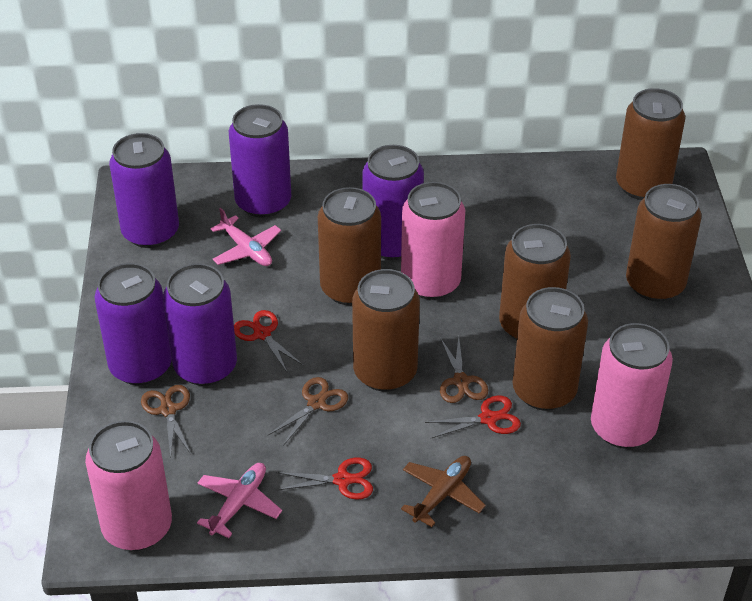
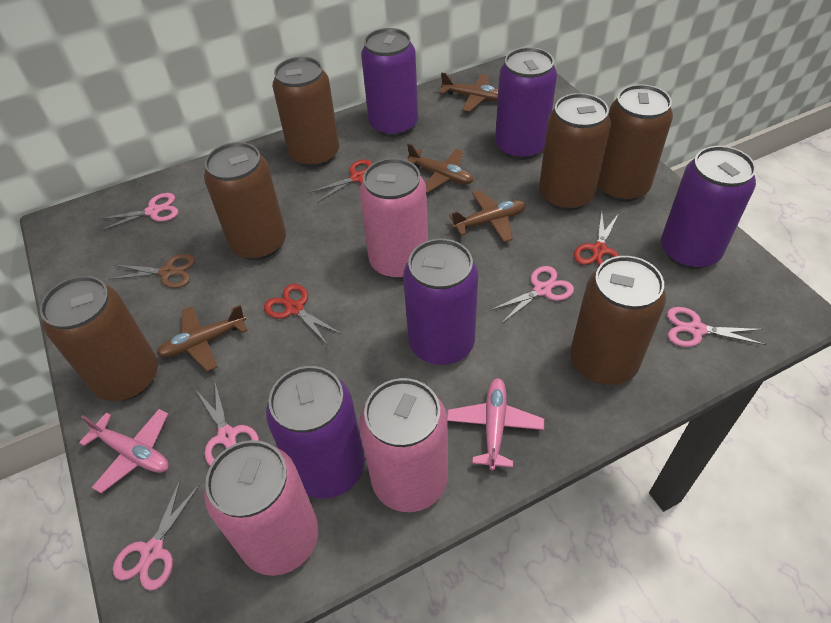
brown plane: 1 -> 4
brown scissors: 3 -> 1
pink scissors: 0 -> 5

